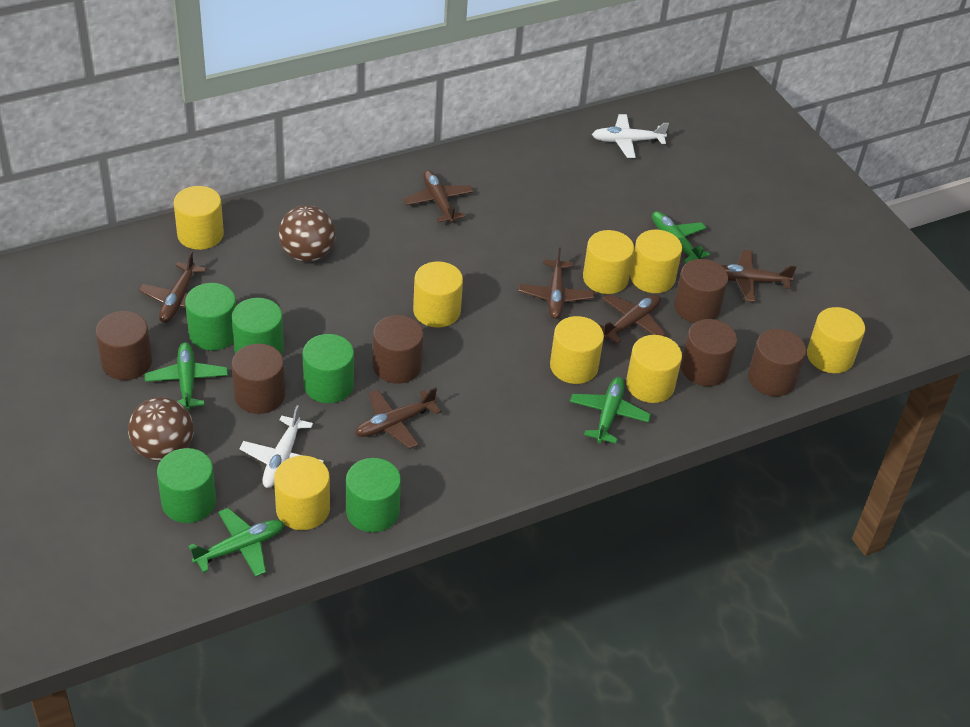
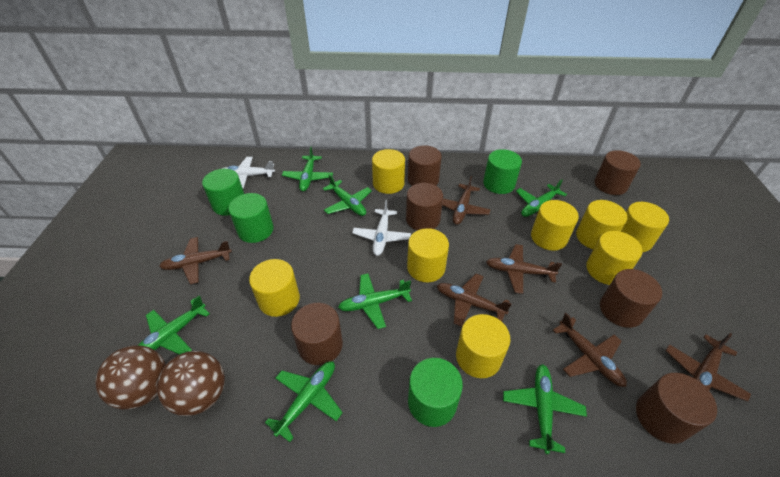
green cylinder: 5 -> 4
green plane: 4 -> 7

